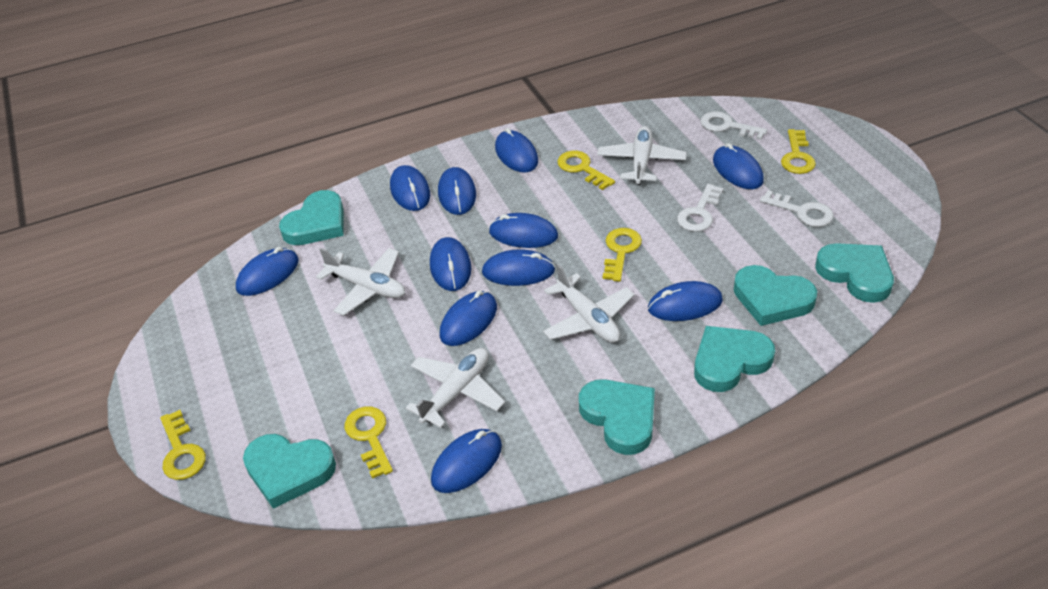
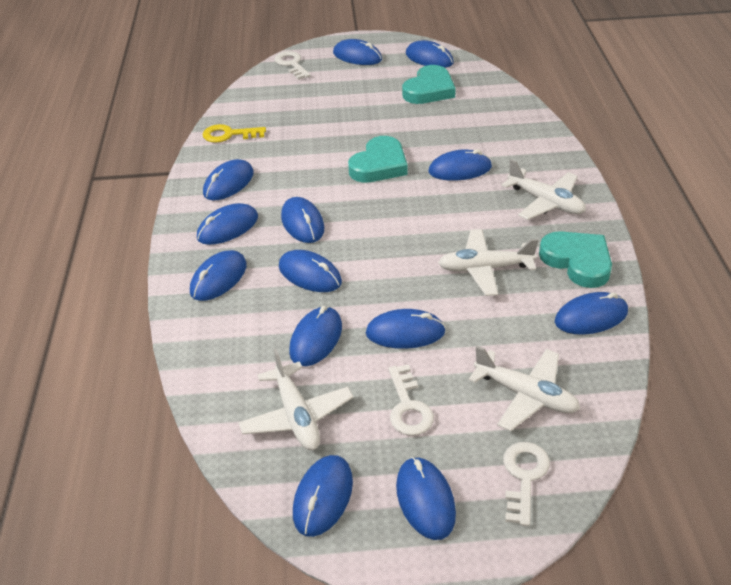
blue mouse: 11 -> 13
turquoise heart: 6 -> 3
yellow key: 5 -> 1

